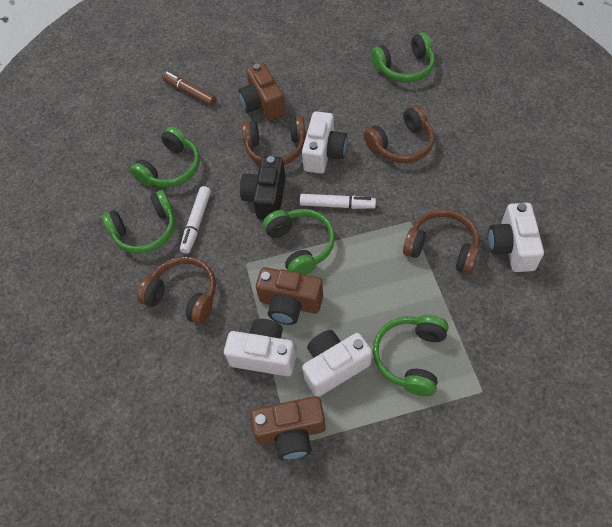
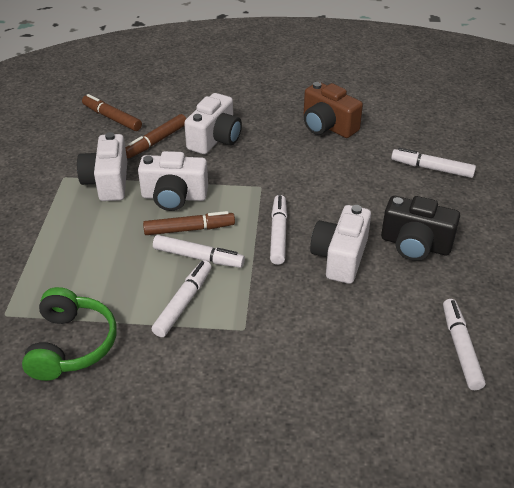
brown camera: 3 -> 1
brown headphones: 4 -> 0
brown marker: 1 -> 3
green headphones: 5 -> 1
white marker: 2 -> 5

